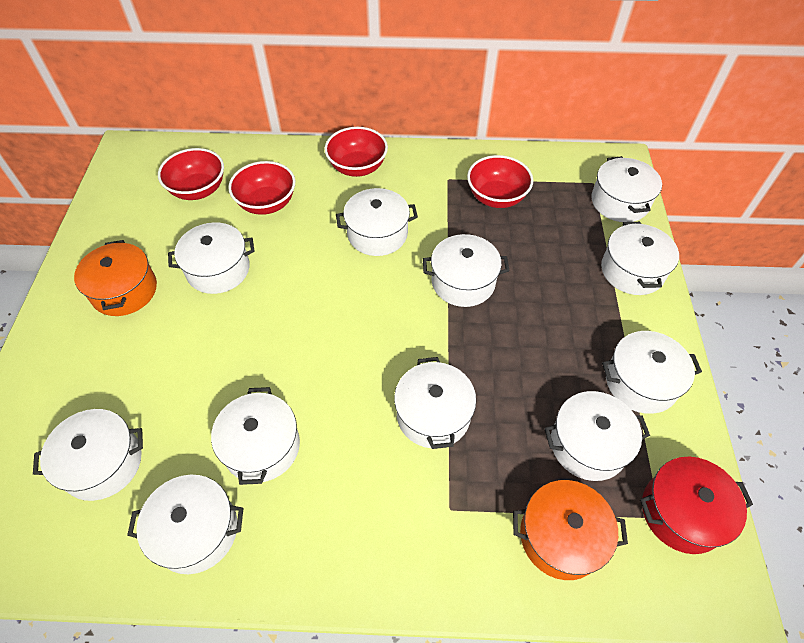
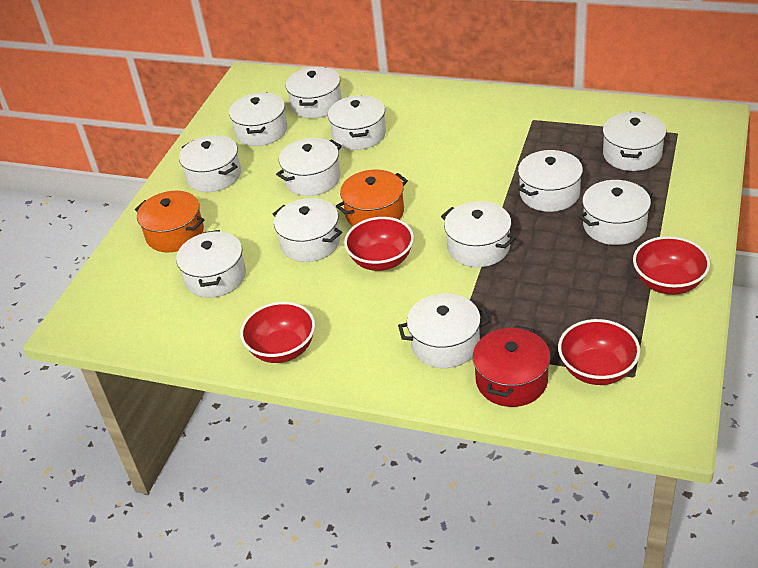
white pot: 11 -> 12

